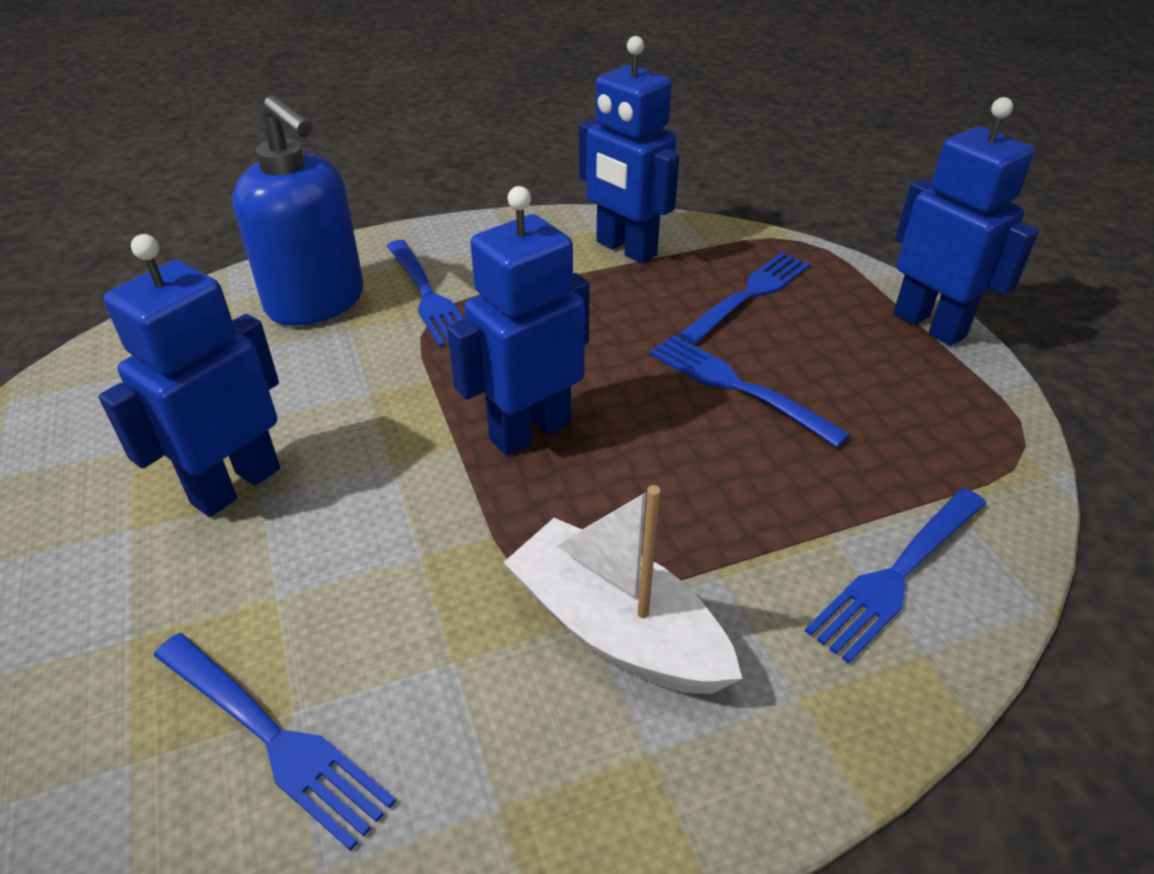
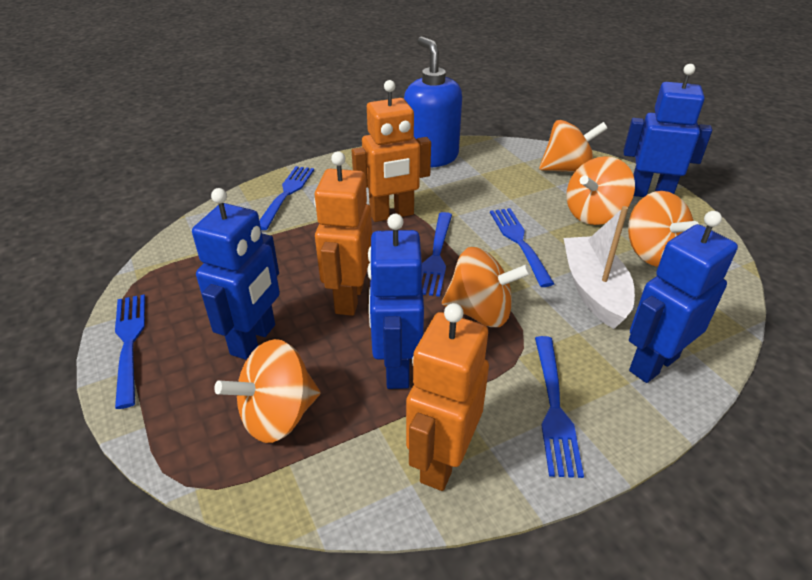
orange robot: 0 -> 3
orange spinning top: 0 -> 5

